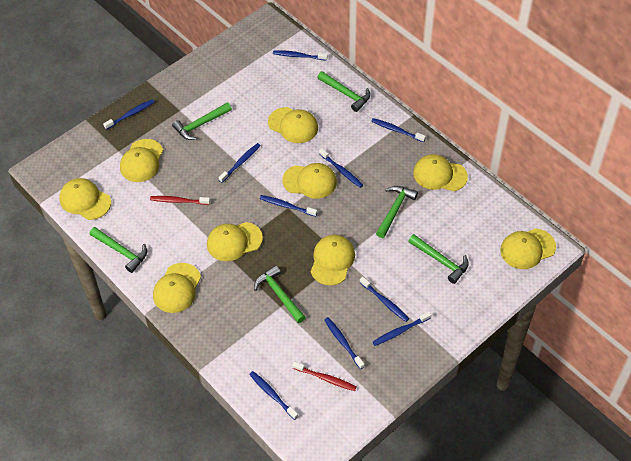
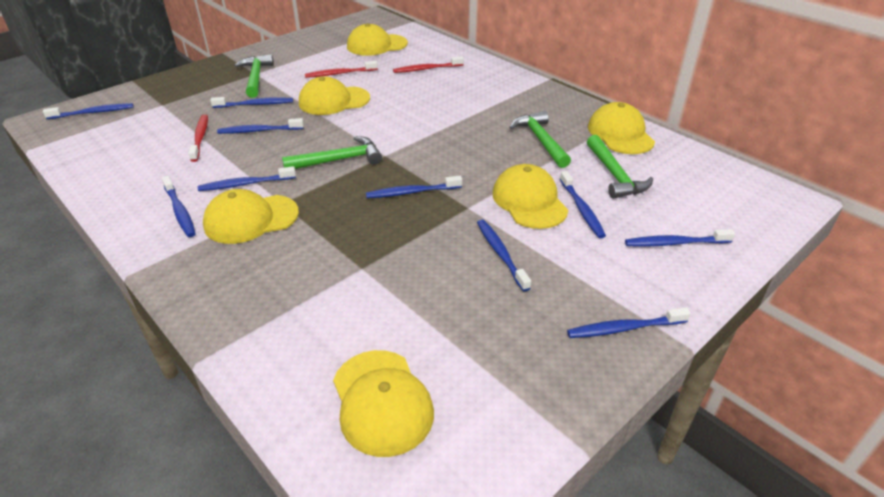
green hammer: 6 -> 4
red toothbrush: 2 -> 3
yellow cap: 9 -> 6

